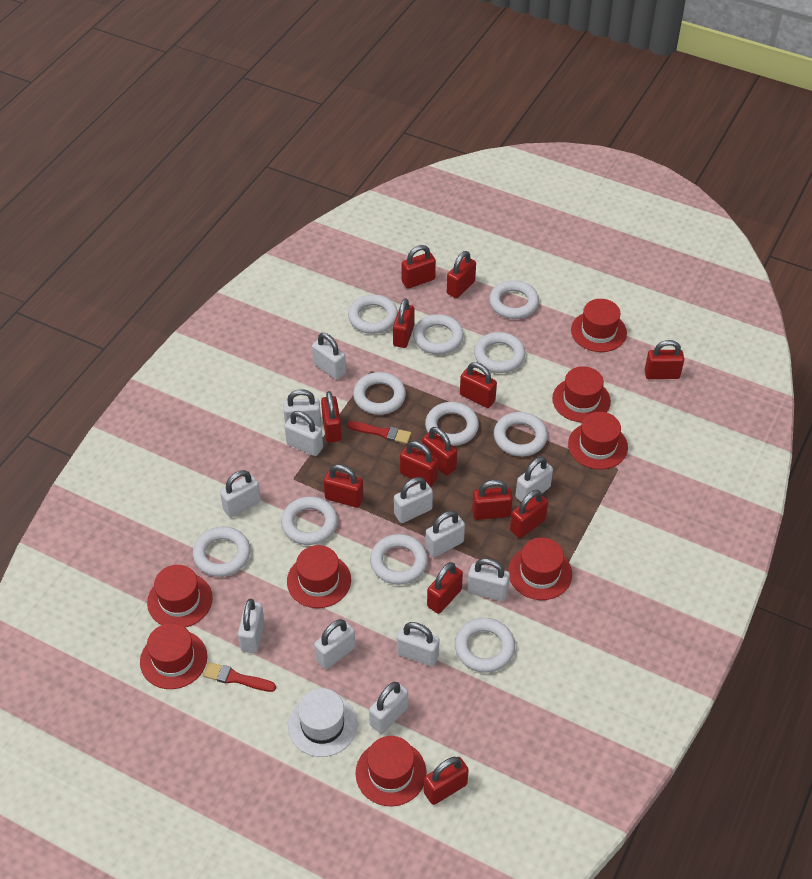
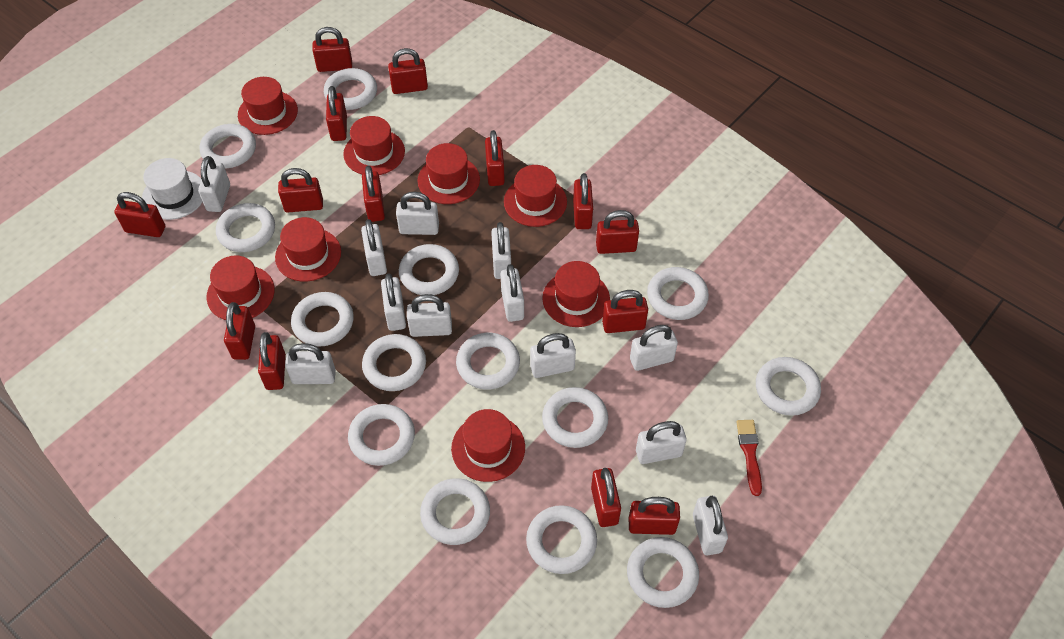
red brush: 2 -> 1
red padlock: 13 -> 14
white ring: 11 -> 14

